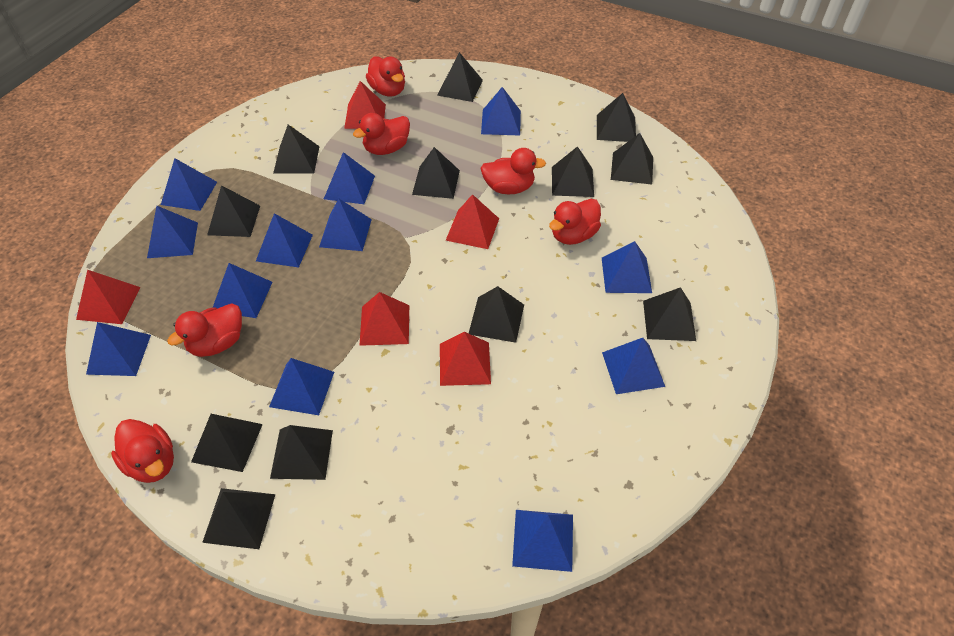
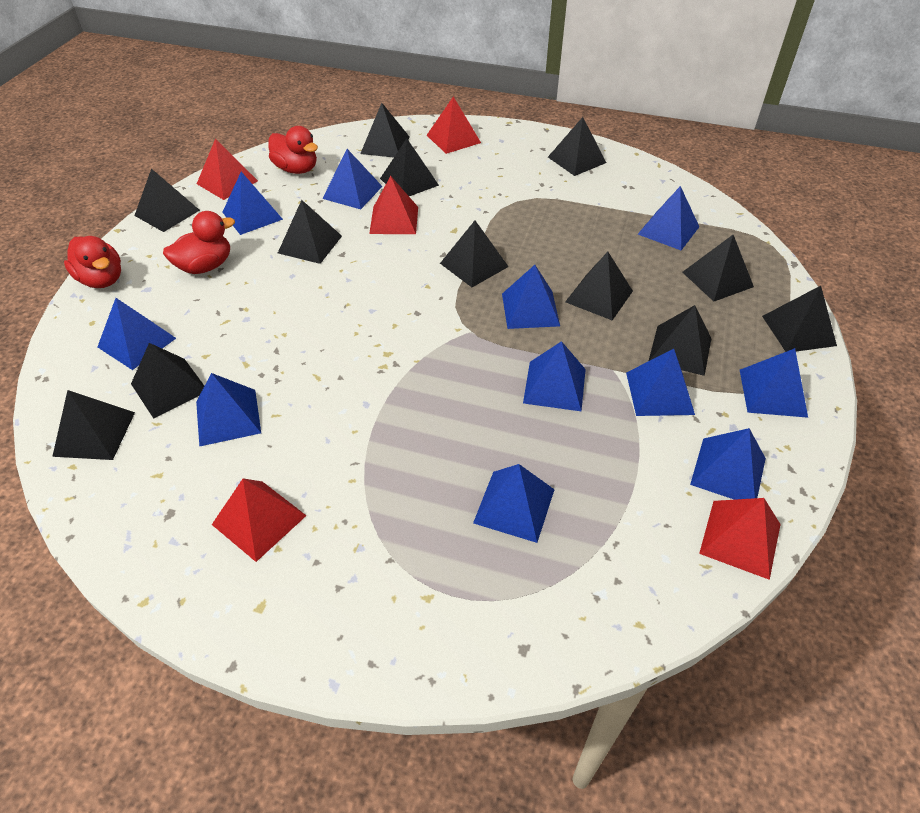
blue pyramid: 12 -> 11
red duck: 6 -> 3

